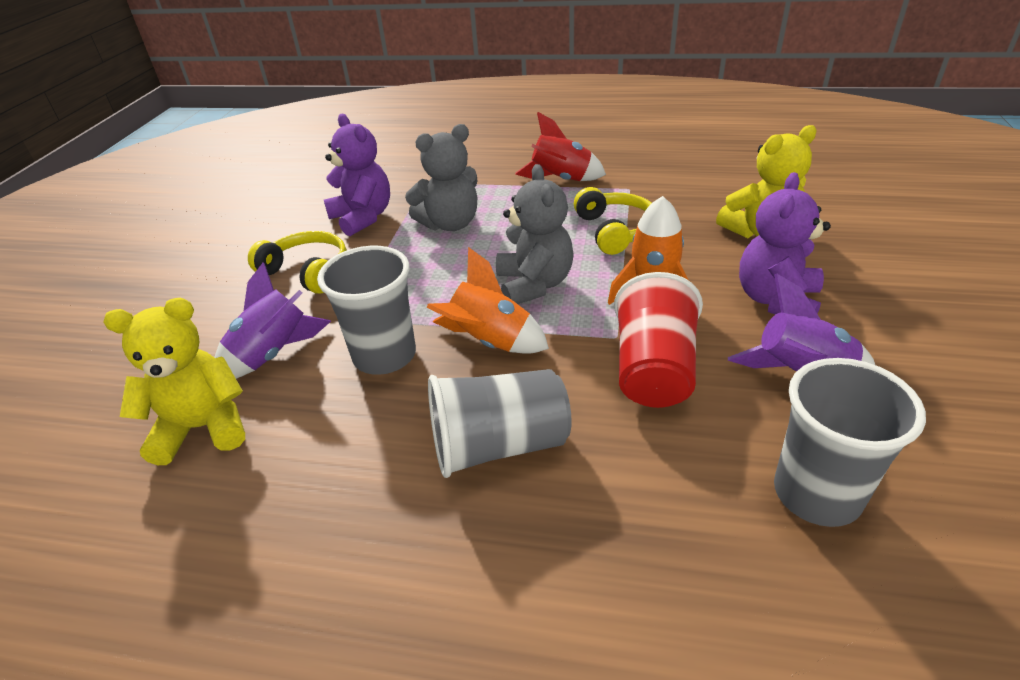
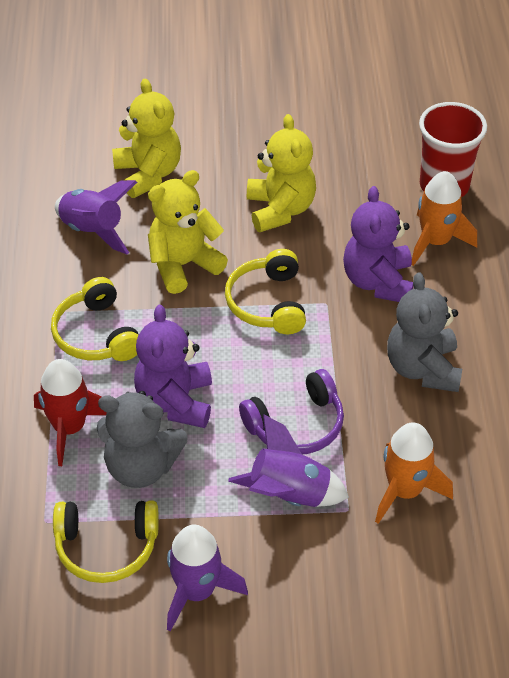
grey cup: 3 -> 0
purple headphones: 0 -> 1
purple rocket: 2 -> 3
yellow headphones: 2 -> 3
yellow teddy bear: 2 -> 3

